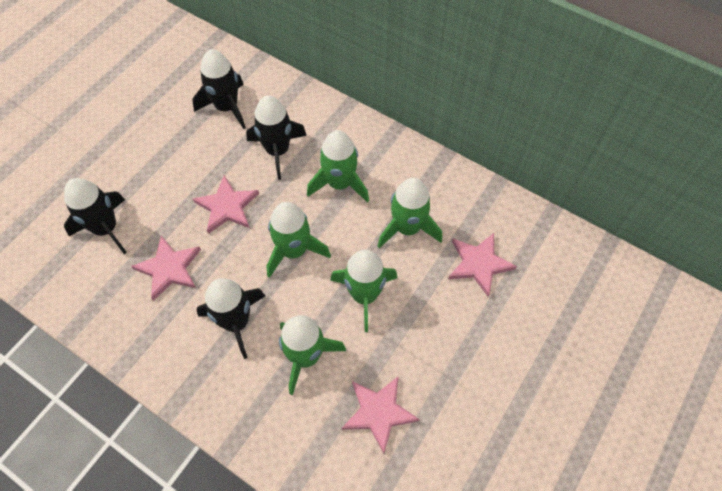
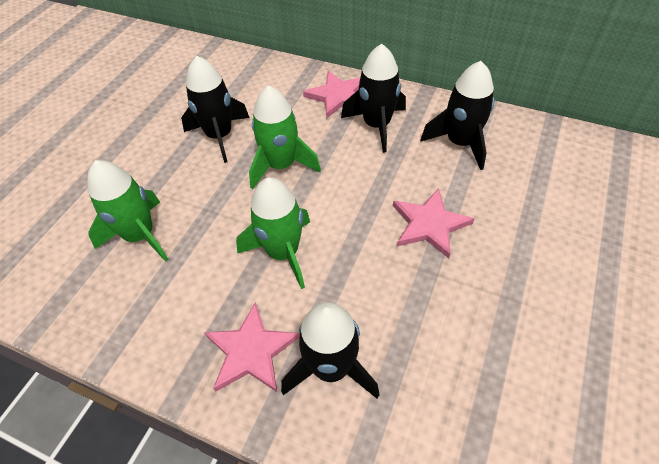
green rocket: 5 -> 3
pink star: 4 -> 3

